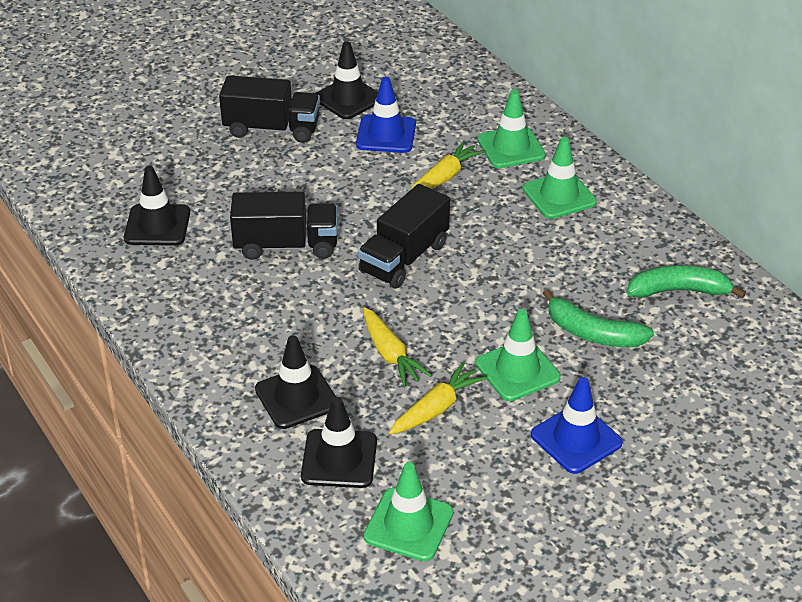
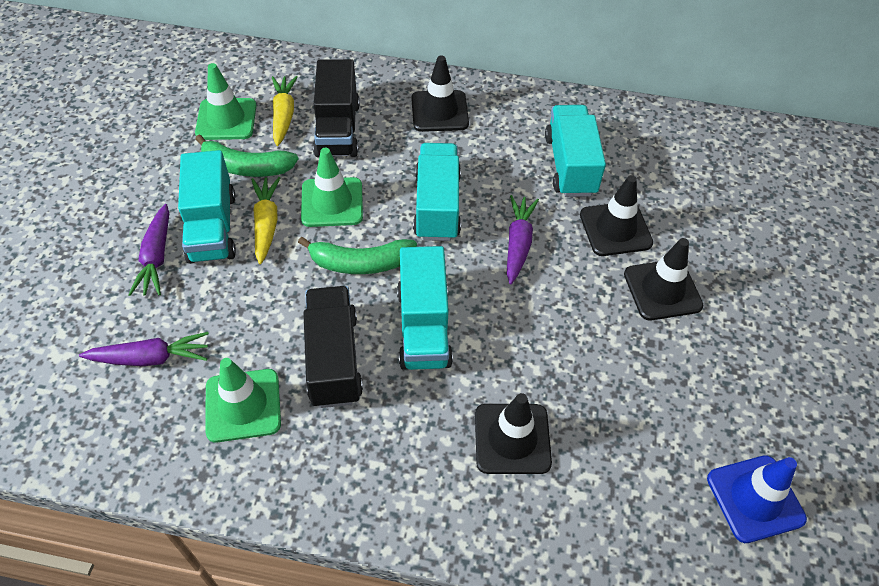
black truck: 3 -> 2
blue traffic cone: 2 -> 1
green traffic cone: 4 -> 3
purple carrot: 0 -> 3
turquoise truck: 0 -> 4
yellow carrot: 3 -> 2

